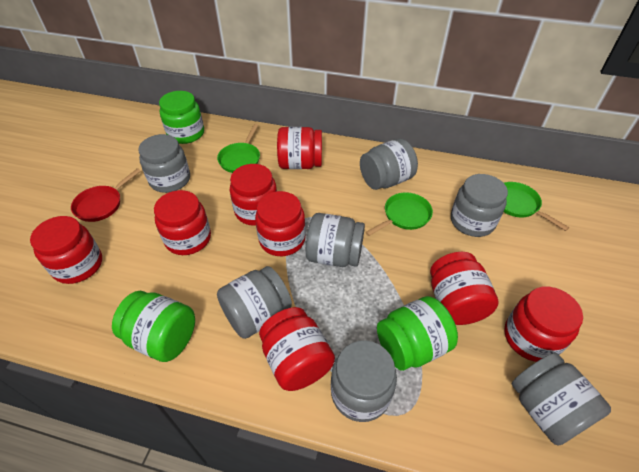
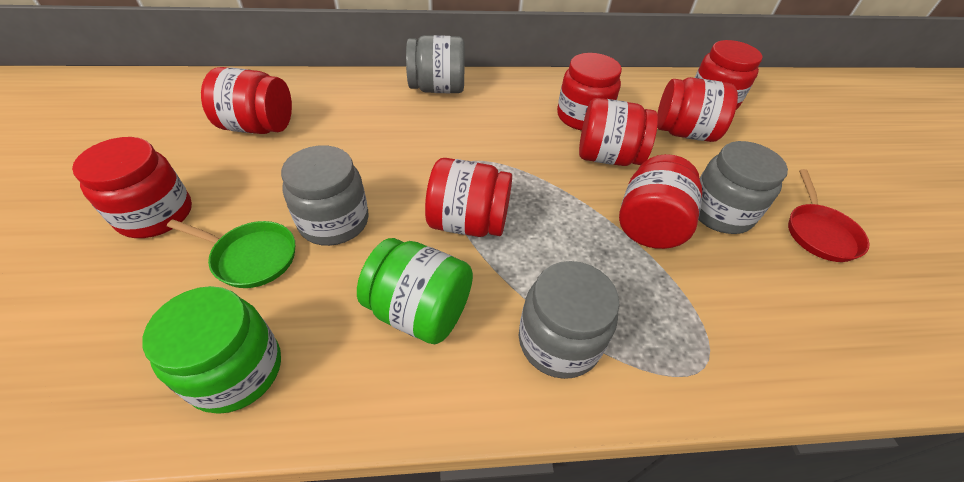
green jar: 3 -> 2
green pan: 3 -> 1
grey jar: 7 -> 4

